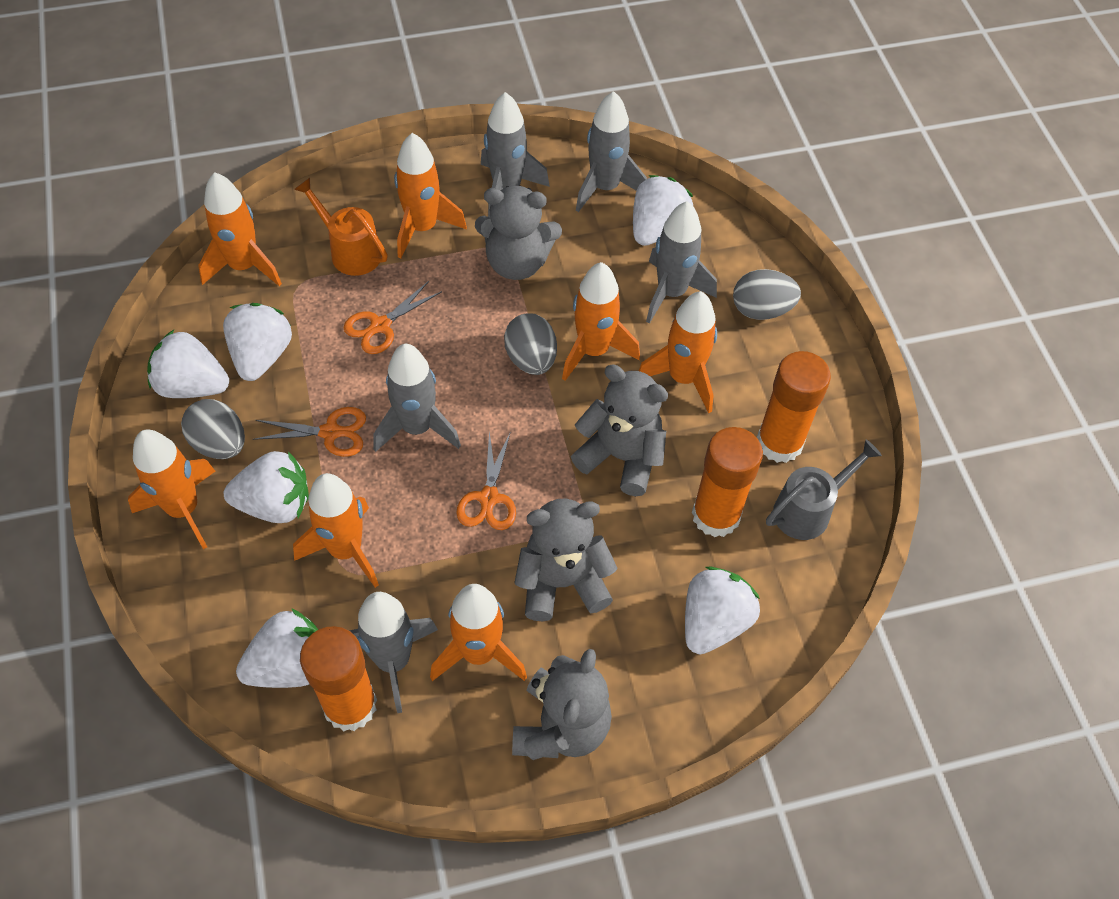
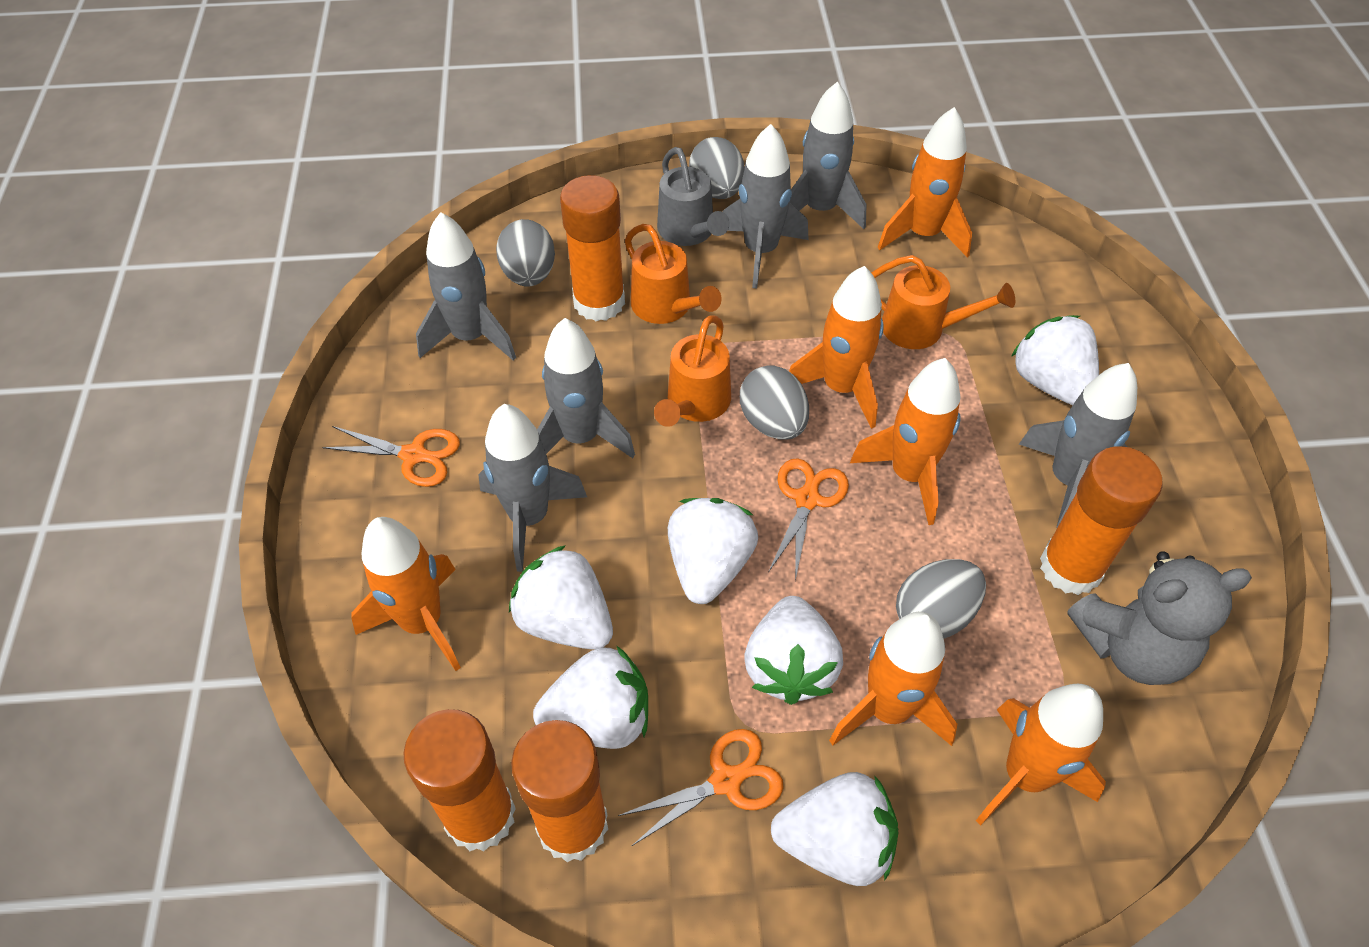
grey egg: 3 -> 4
grey rocket: 5 -> 6
grey teddy bear: 4 -> 1
orange glue stick: 3 -> 4
orange rocket: 7 -> 6
orange watering can: 1 -> 3

